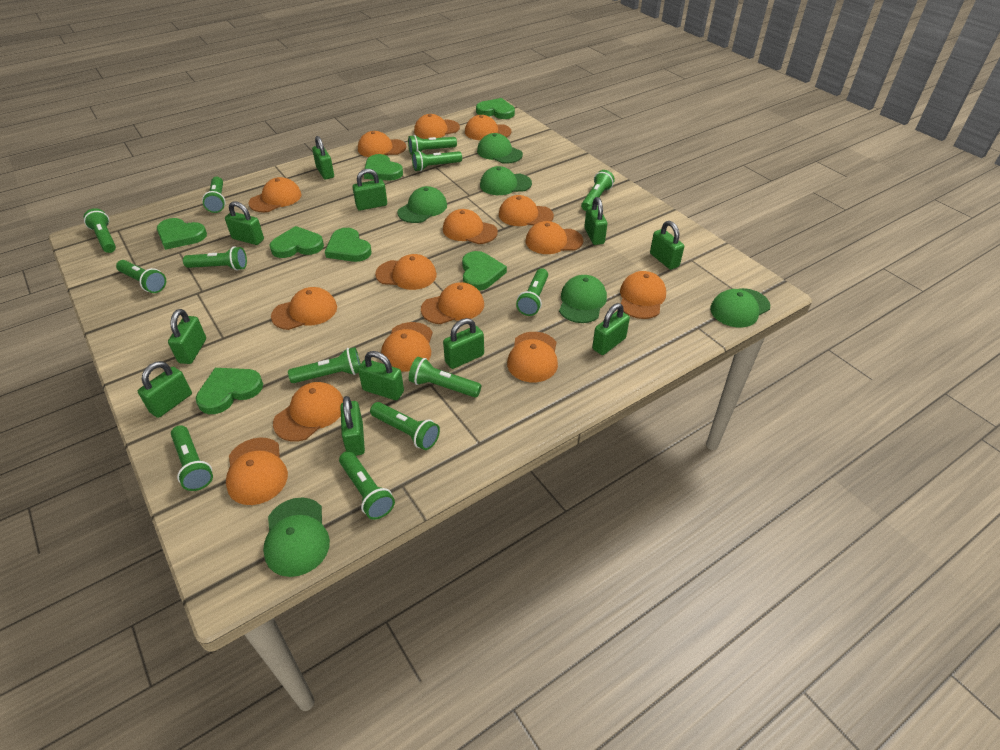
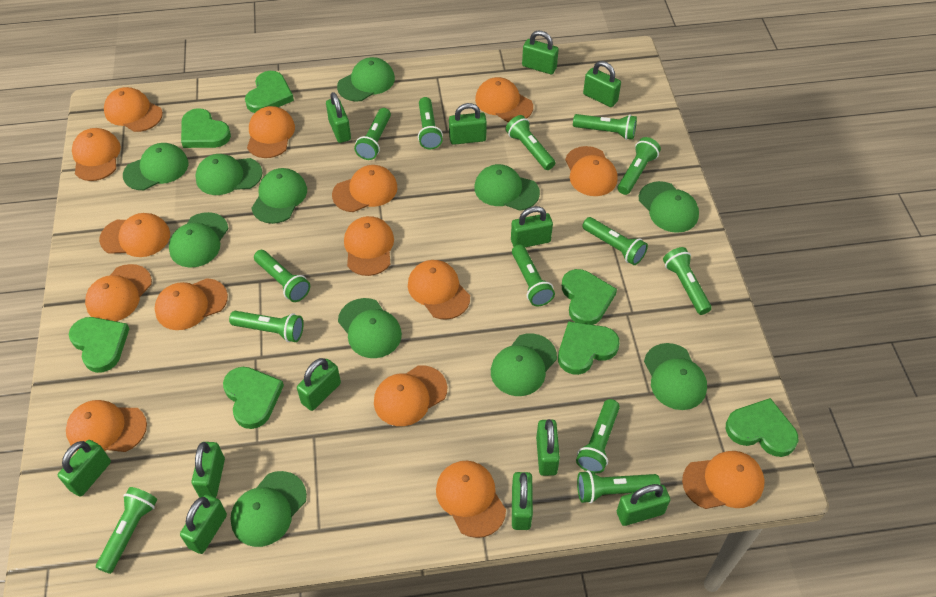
green cap: 6 -> 11
green padlock: 11 -> 12

